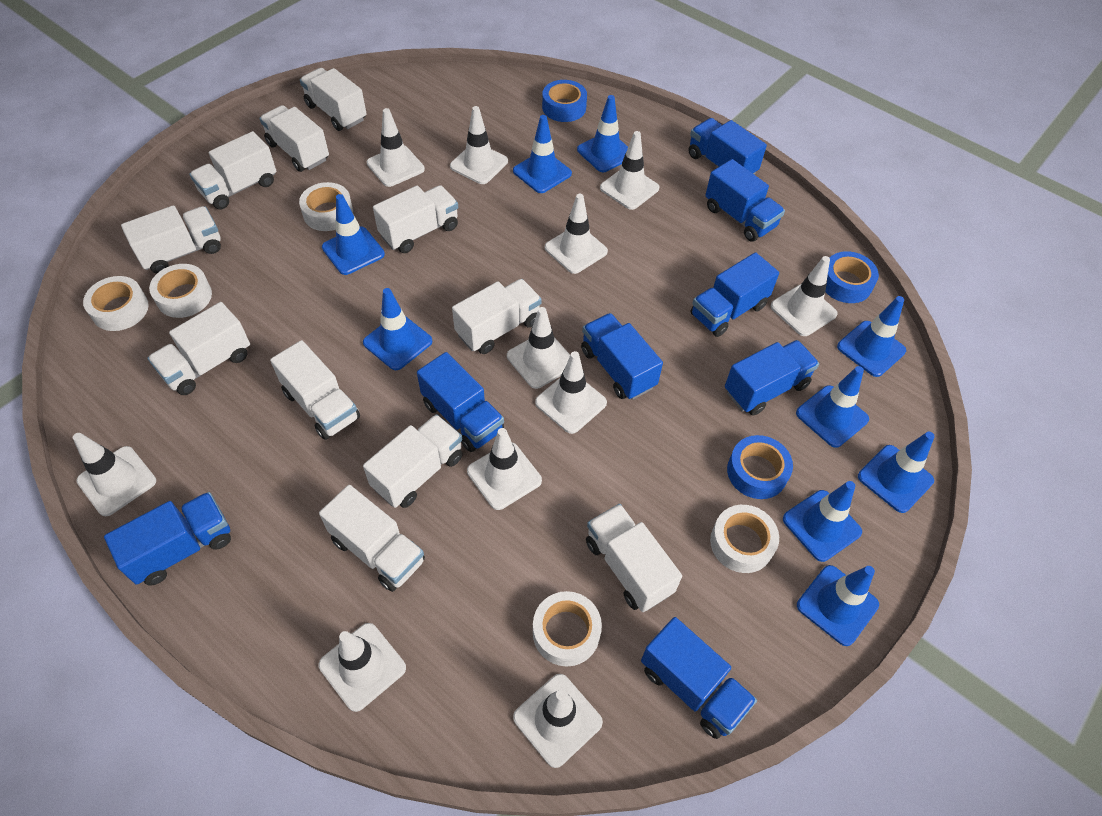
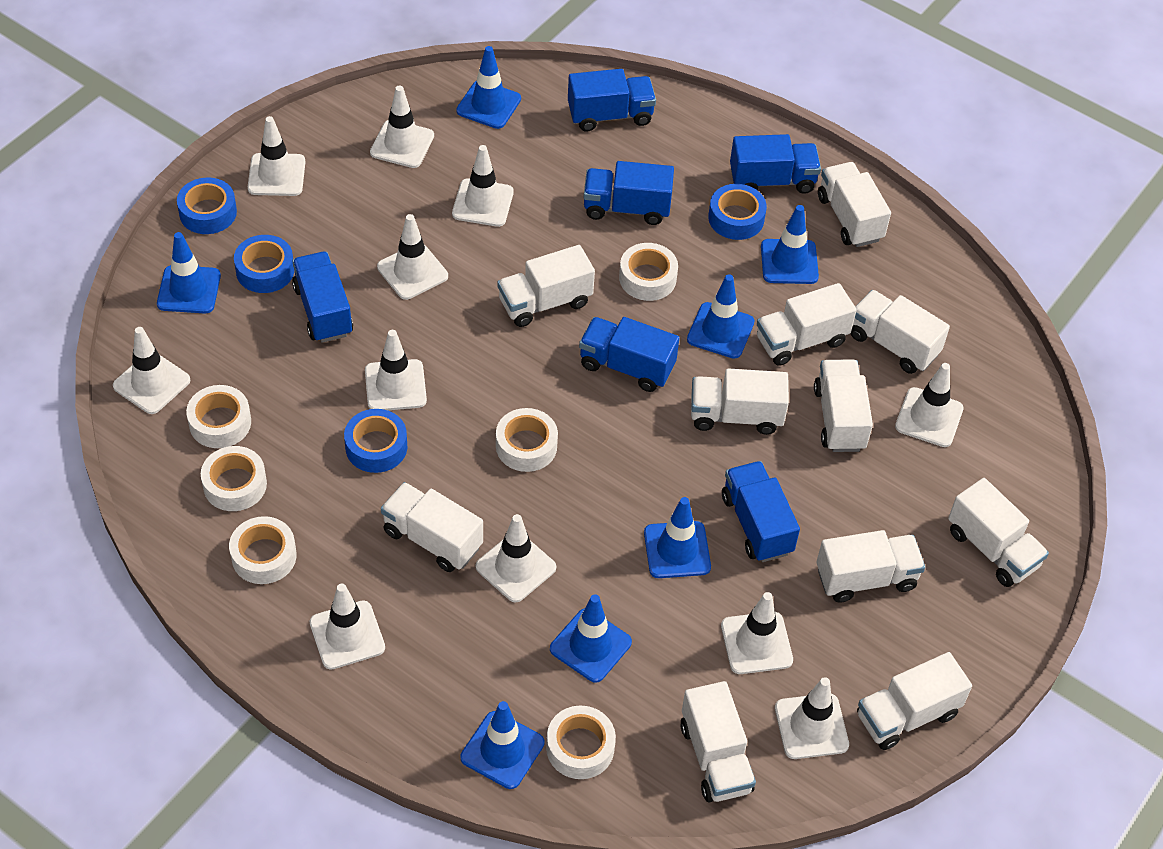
blue tape: 3 -> 4
blue traffic cone: 9 -> 7
blue truck: 8 -> 6
white tape: 5 -> 6

